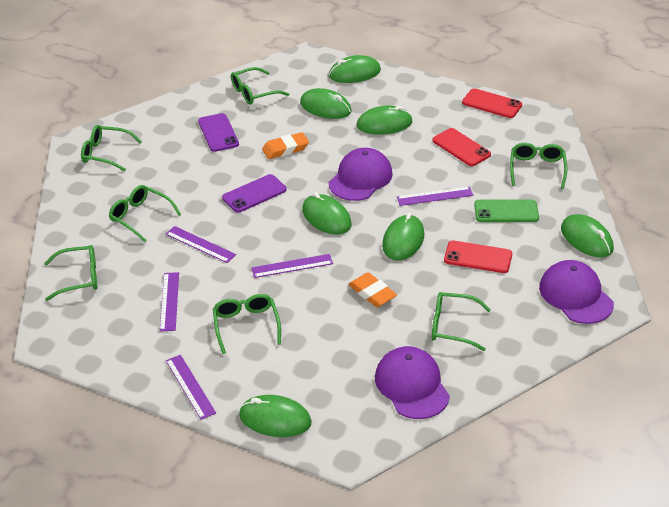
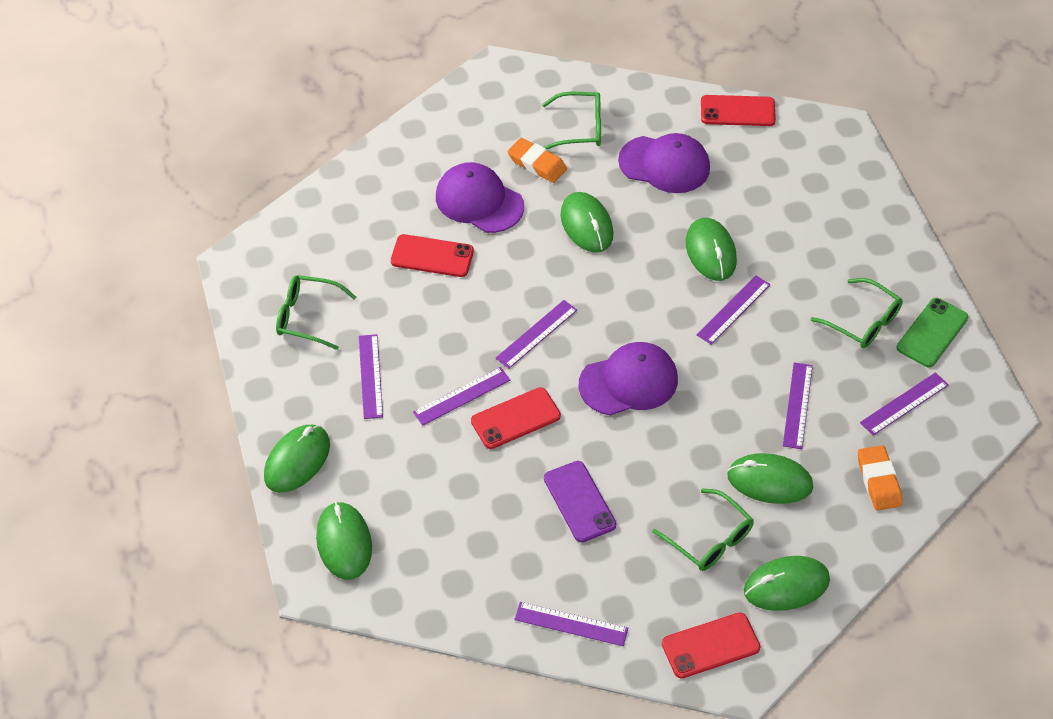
green glasses: 7 -> 4
green mouse: 7 -> 6
purple phone: 2 -> 1
purple ruler: 5 -> 7
red phone: 3 -> 4

